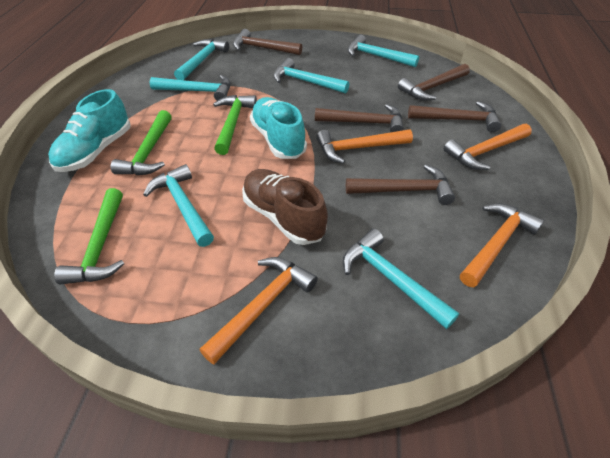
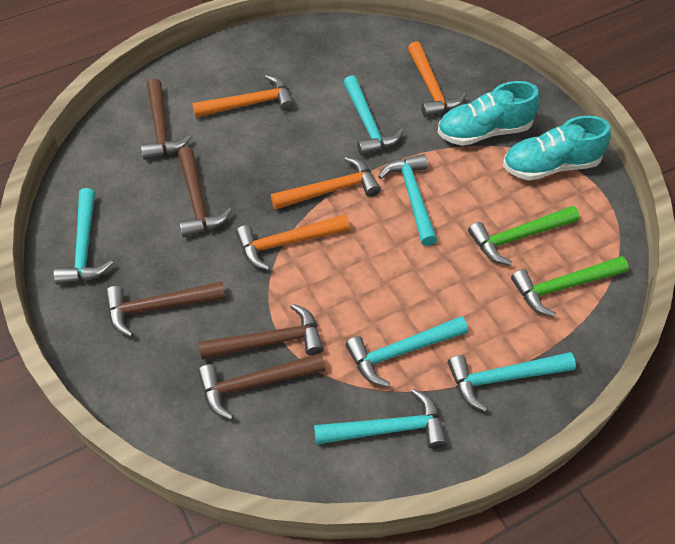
brown shoe: 1 -> 0
green hammer: 3 -> 2

